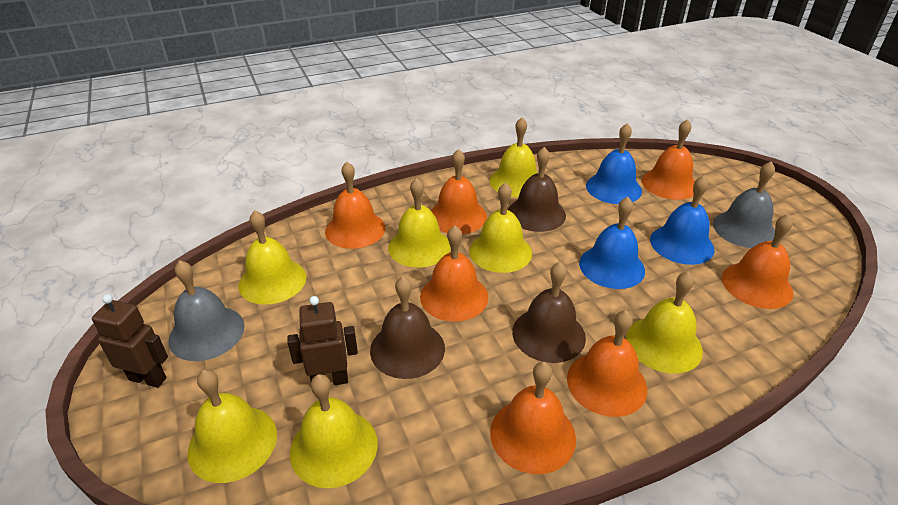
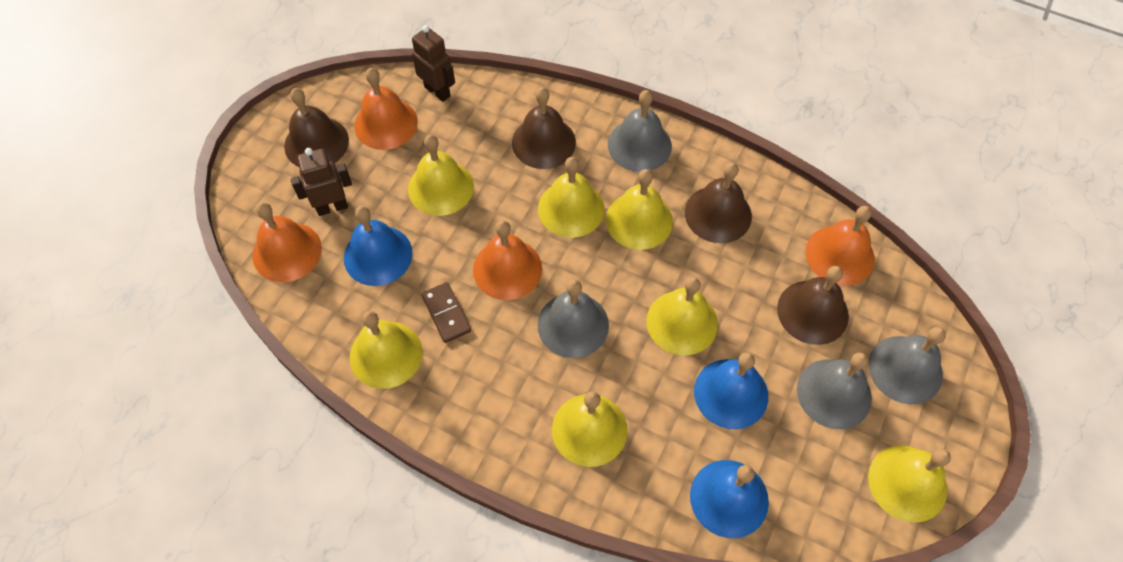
brown bell: 3 -> 4
brown domino: 0 -> 1
grey bell: 2 -> 4
orange bell: 7 -> 4

